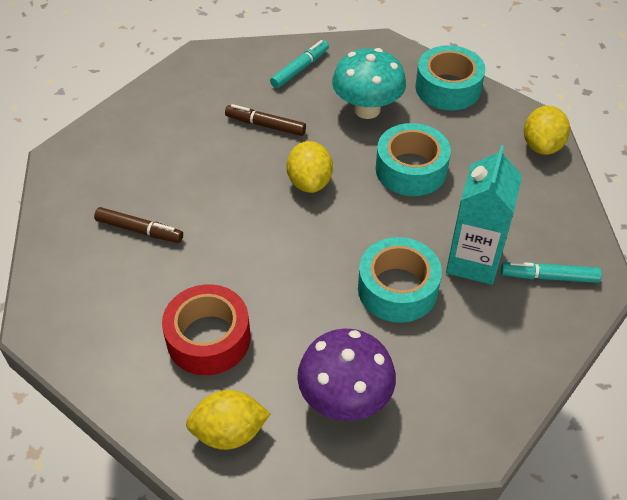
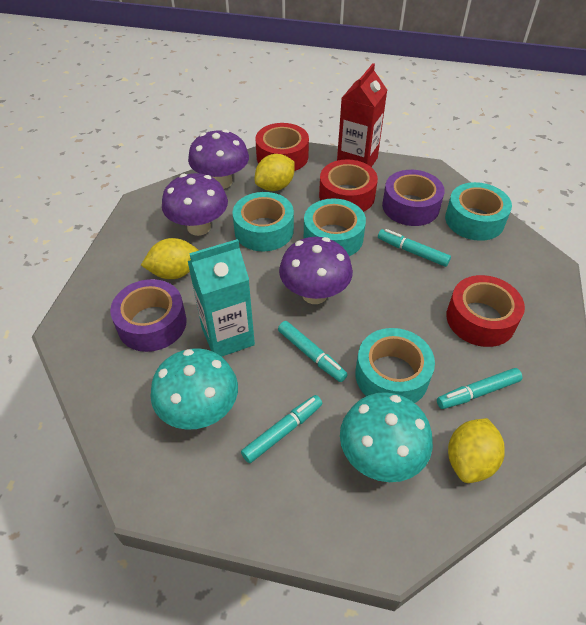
brown marker: 2 -> 0
purple mushroom: 1 -> 3
purple tape: 0 -> 2
red carton: 0 -> 1
red tape: 1 -> 3
turquoise marker: 2 -> 4
turquoise mushroom: 1 -> 2
turquoise tape: 3 -> 4

